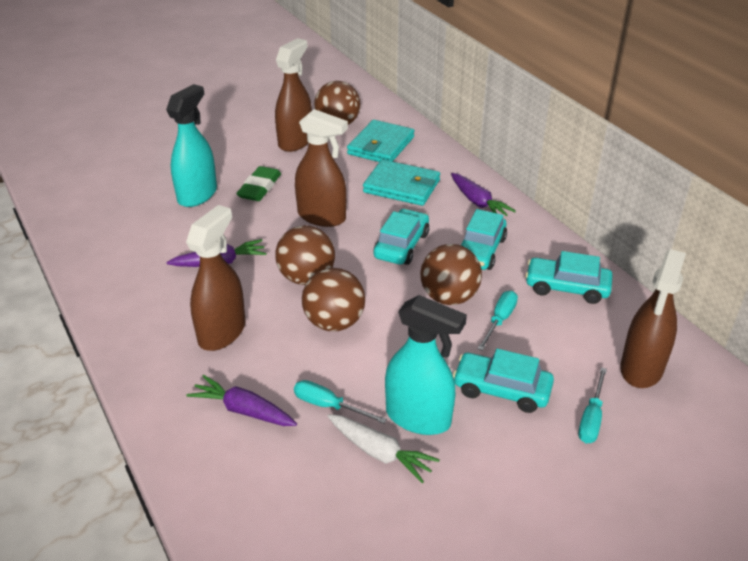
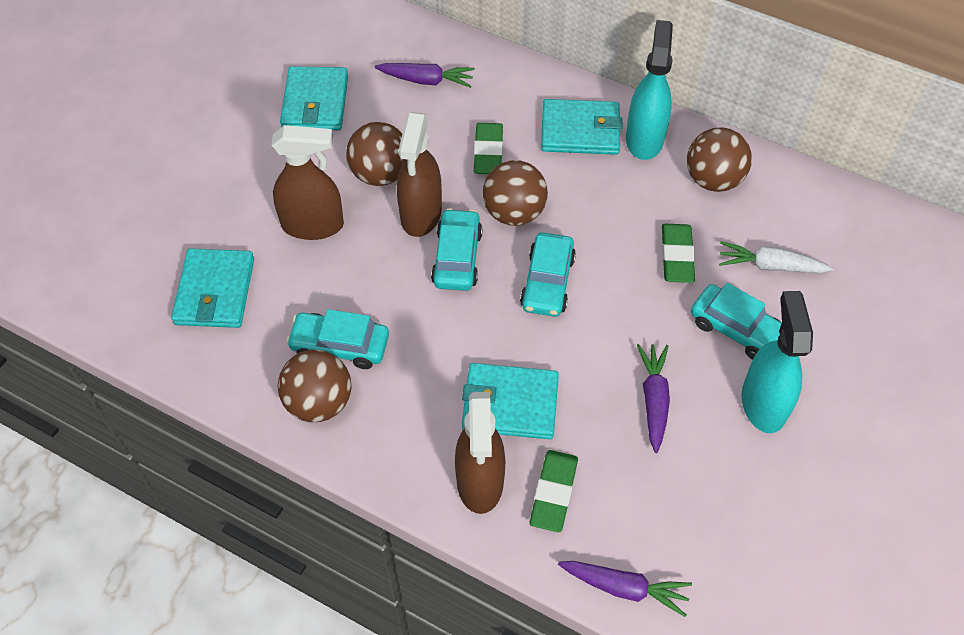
brown spray bottle: 4 -> 3
green eraser: 1 -> 3
turquoise screwdriver: 3 -> 0
turquoise wallet: 2 -> 4

